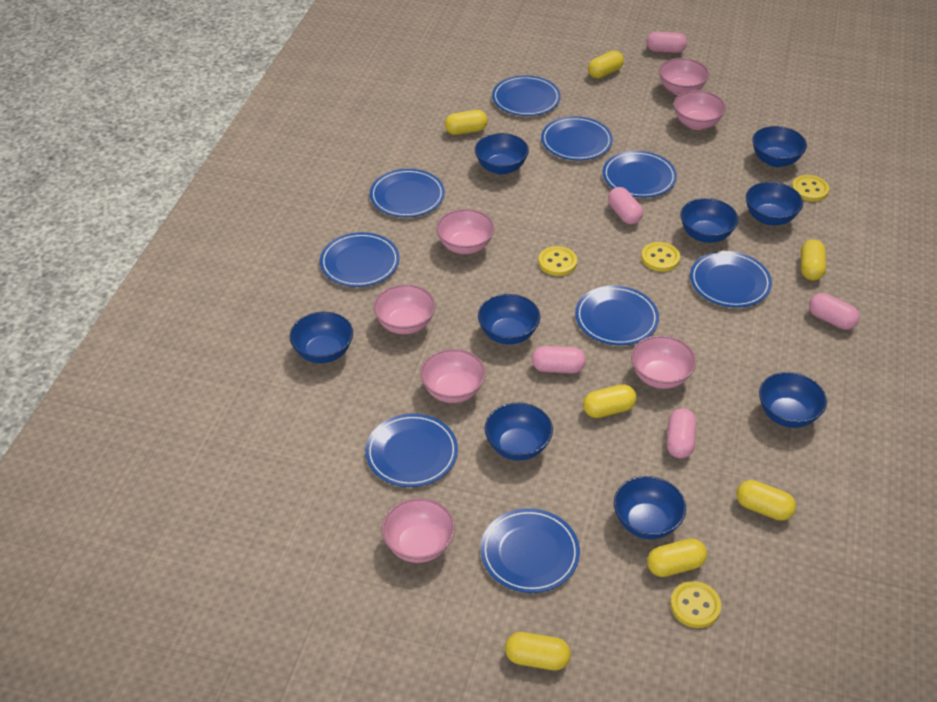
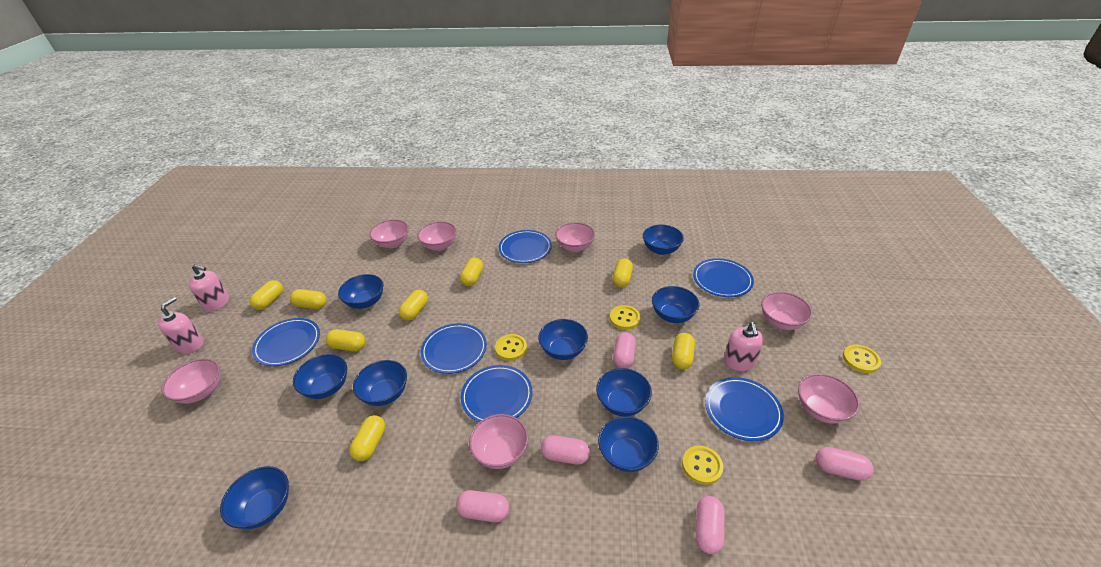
blue plate: 9 -> 6
pink soap dispenser: 0 -> 3
yellow capsule: 7 -> 8

